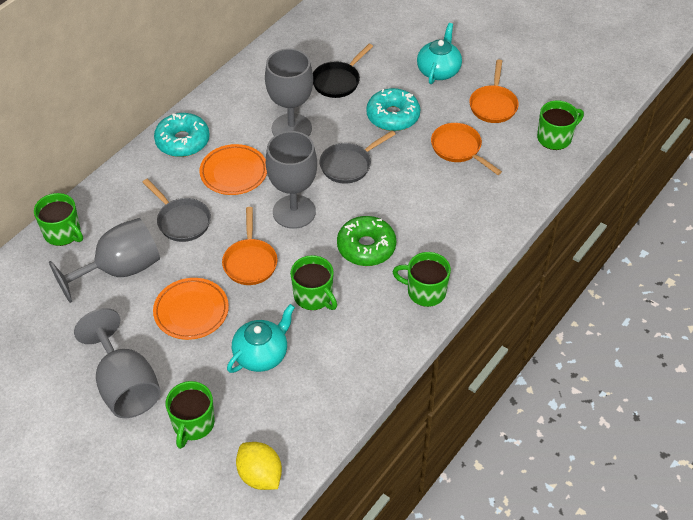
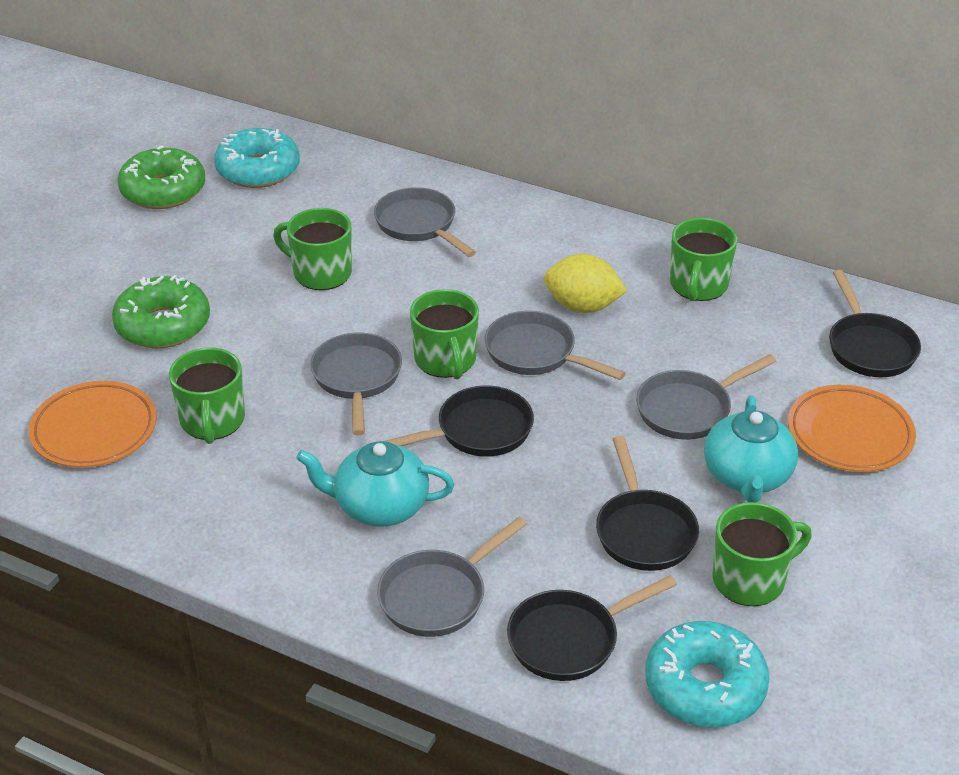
black pan: 1 -> 4
green donut: 1 -> 2
grey goblet: 4 -> 0
grey pan: 2 -> 5
orange pan: 3 -> 0

